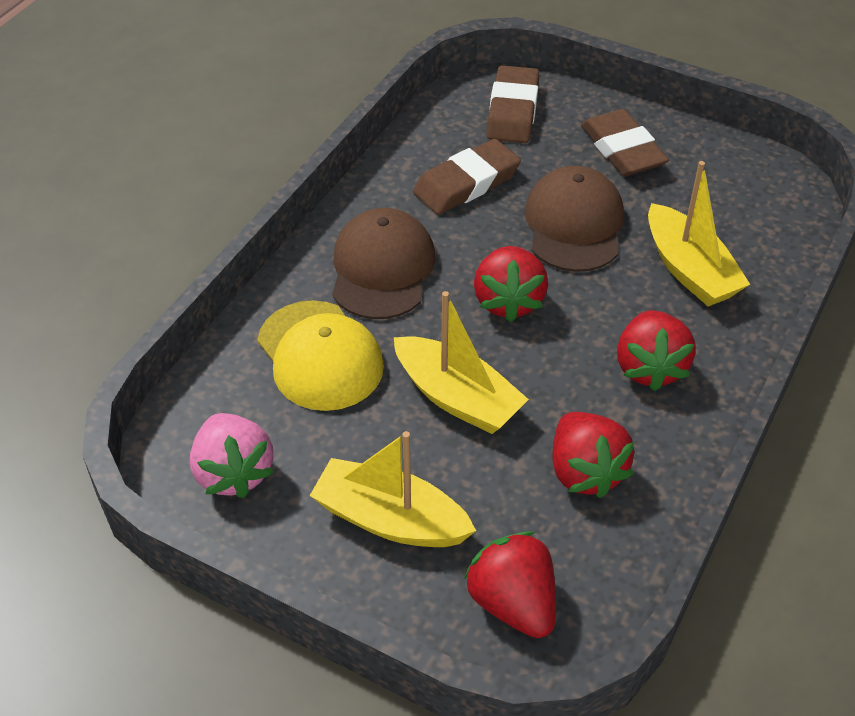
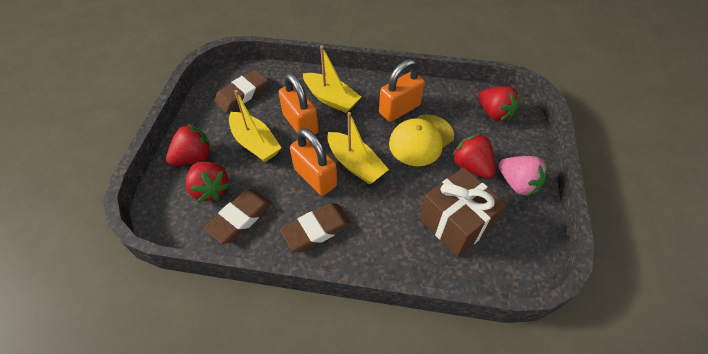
brown cap: 2 -> 0
brown gift: 0 -> 1
orange padlock: 0 -> 3

